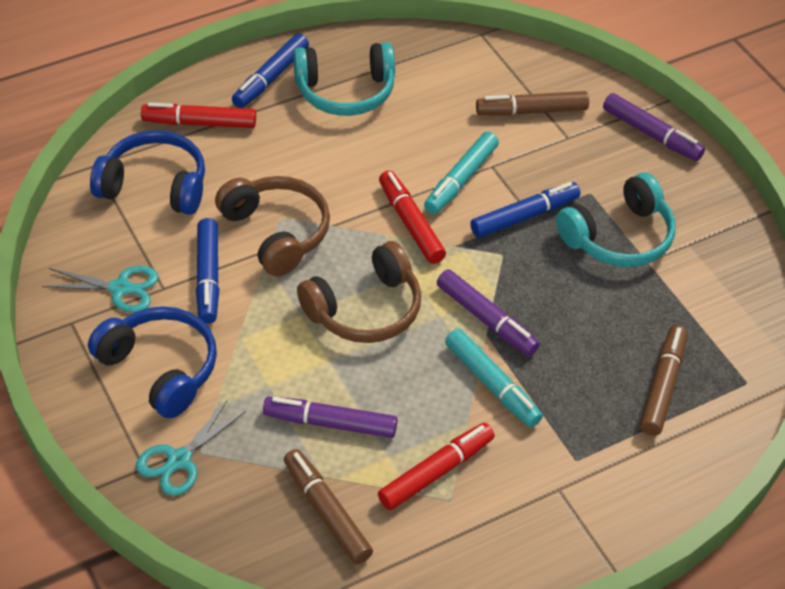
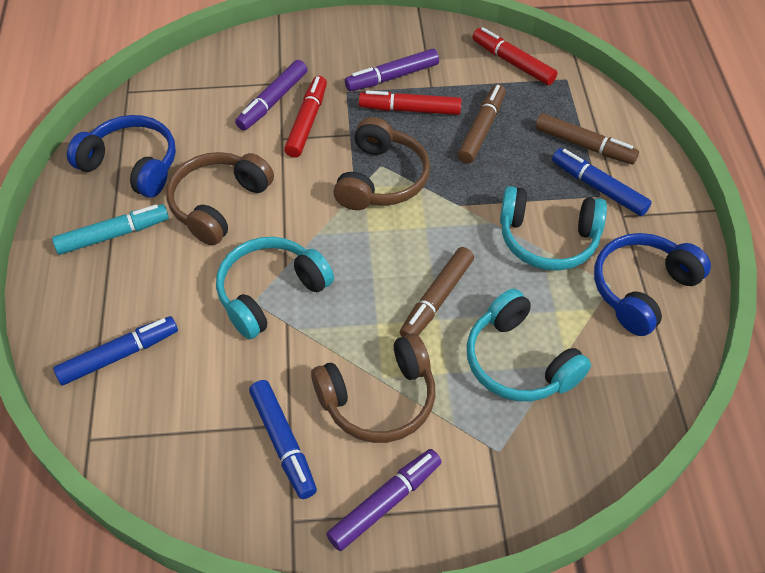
brown headphones: 2 -> 3
turquoise headphones: 2 -> 3
turquoise marker: 2 -> 1
turquoise scissors: 2 -> 0

